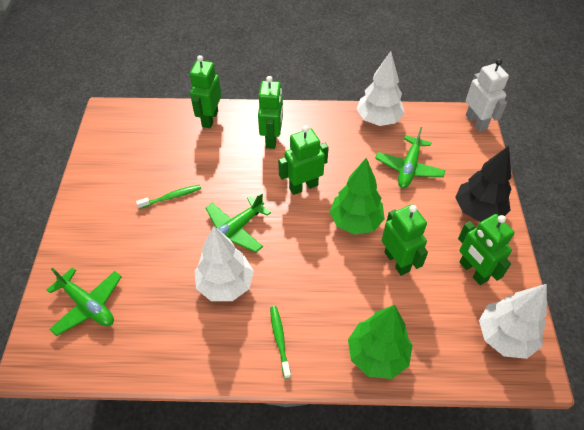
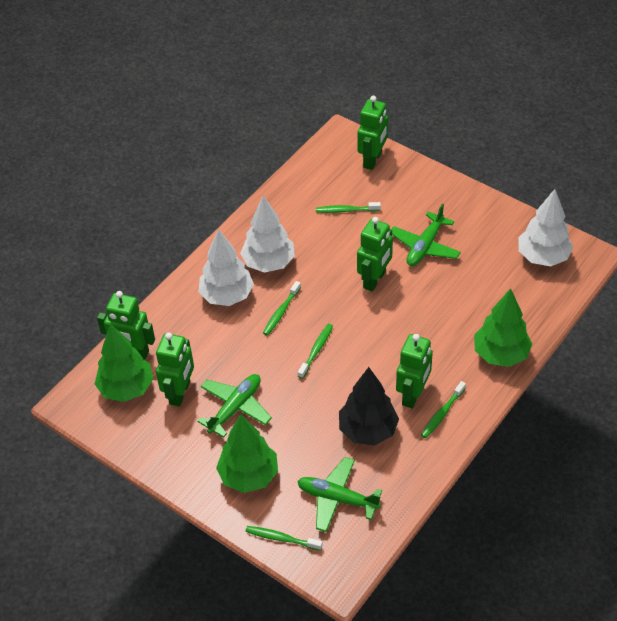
green toothbrush: 2 -> 5
green tree: 2 -> 3
white robot: 1 -> 0

